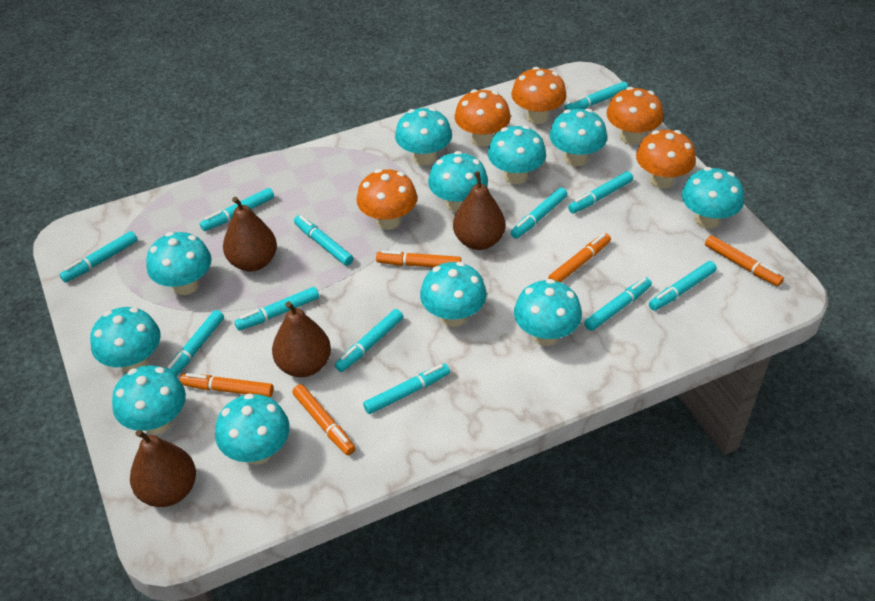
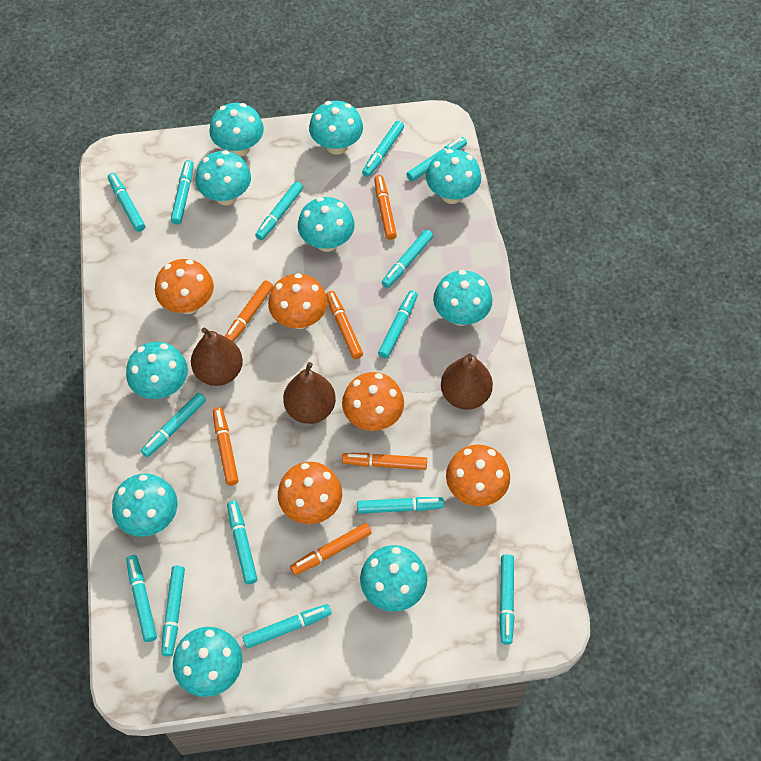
brown pear: 4 -> 3
orange marker: 5 -> 6
turquoise marker: 12 -> 14
turquoise mushroom: 11 -> 10

